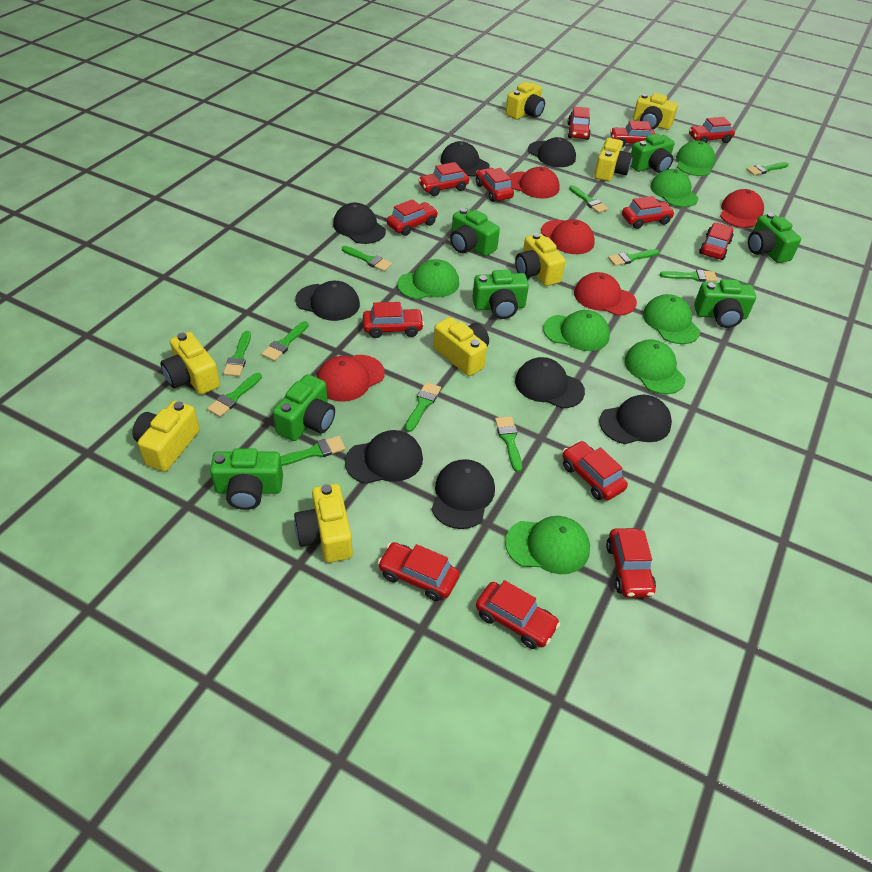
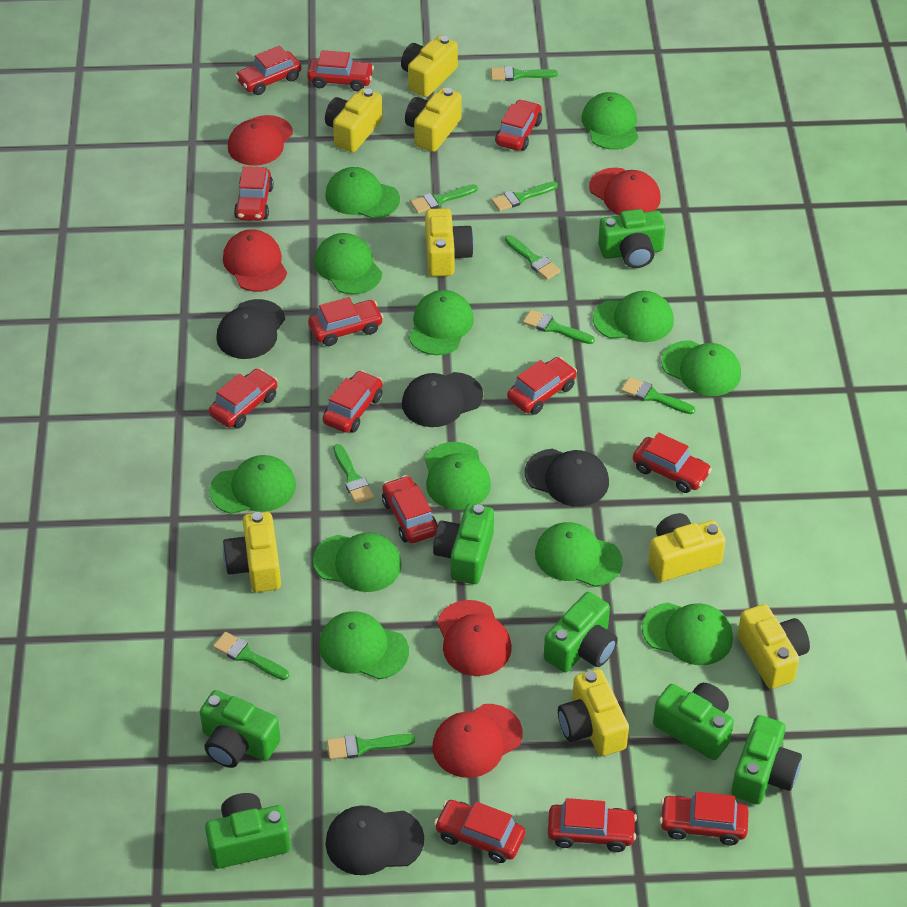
black cap: 8 -> 4
green brush: 11 -> 9
green cap: 7 -> 12

